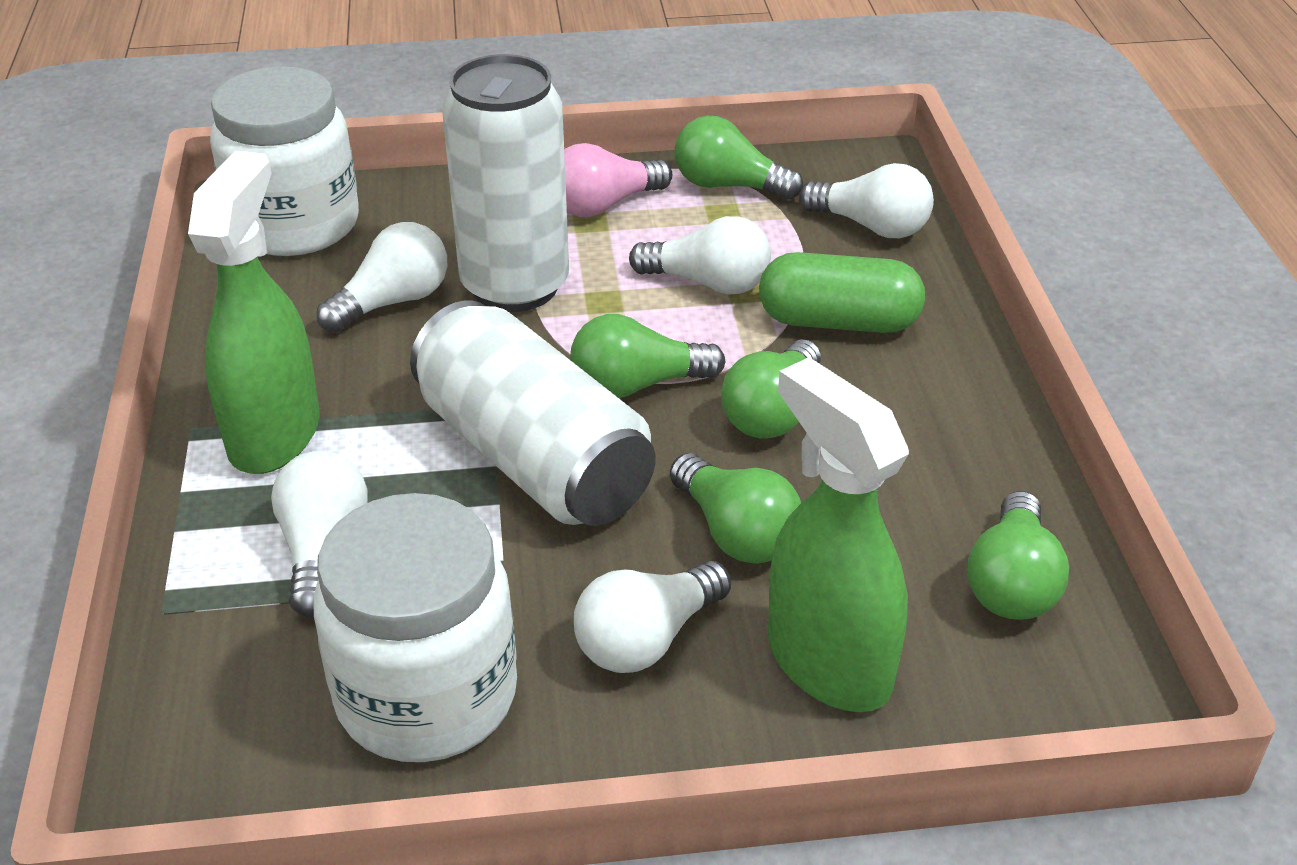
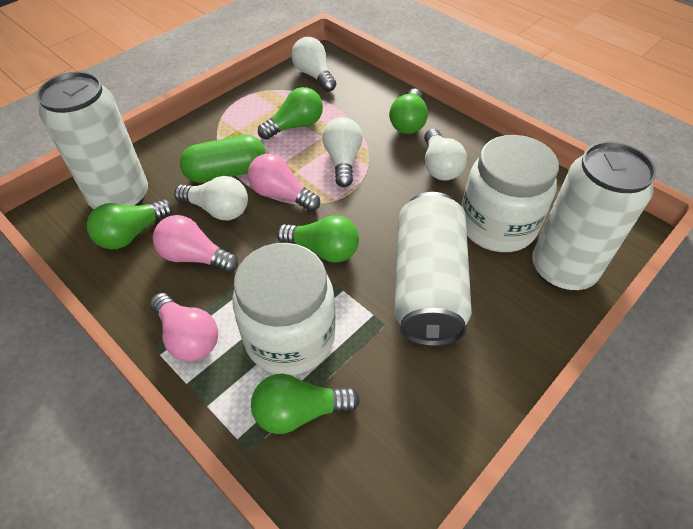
green spray bottle: 2 -> 0
pink light bulb: 1 -> 3
white can: 2 -> 3
white light bulb: 5 -> 4

